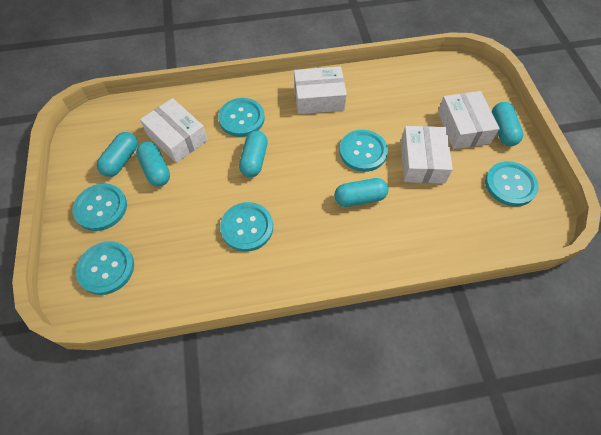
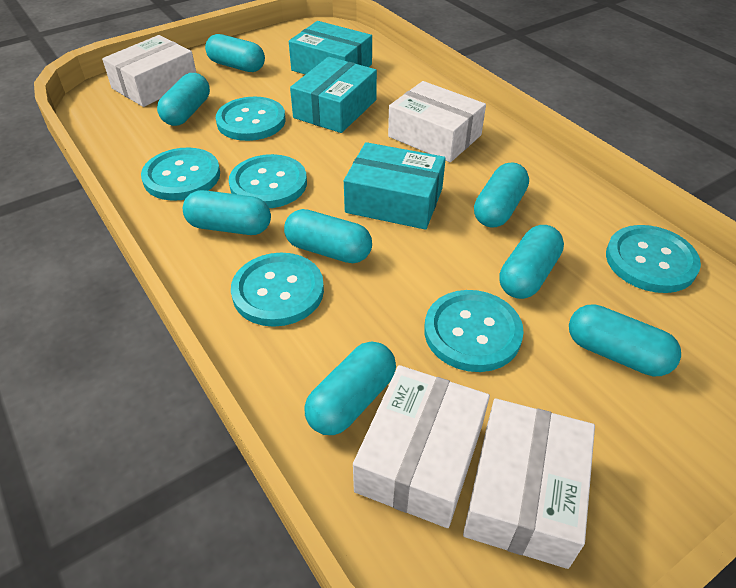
turquoise box: 0 -> 3
turquoise capsule: 5 -> 8

